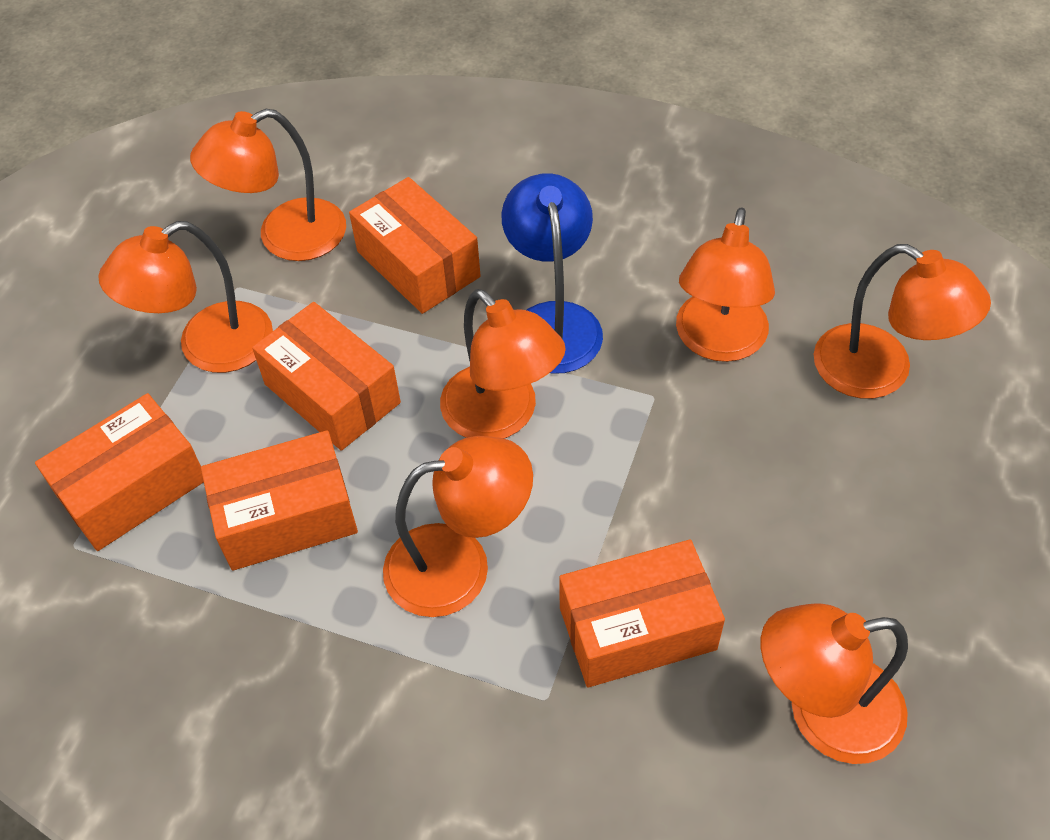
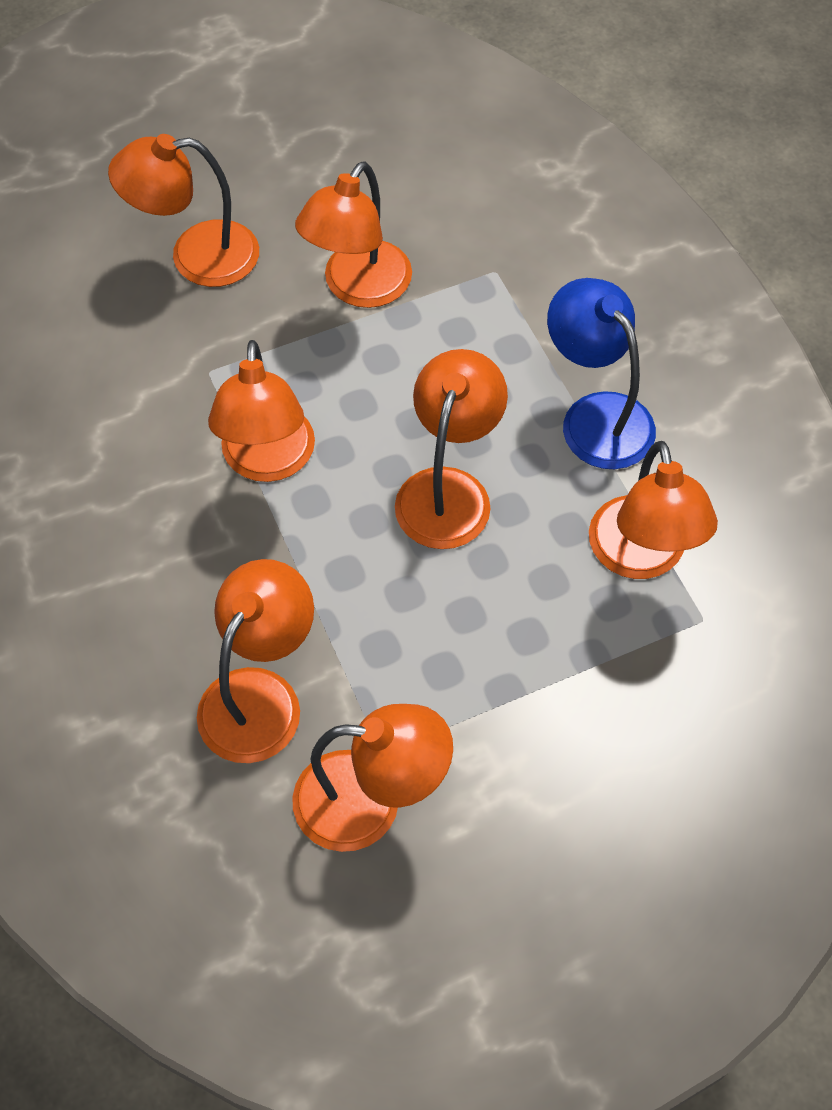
orange box: 5 -> 0

